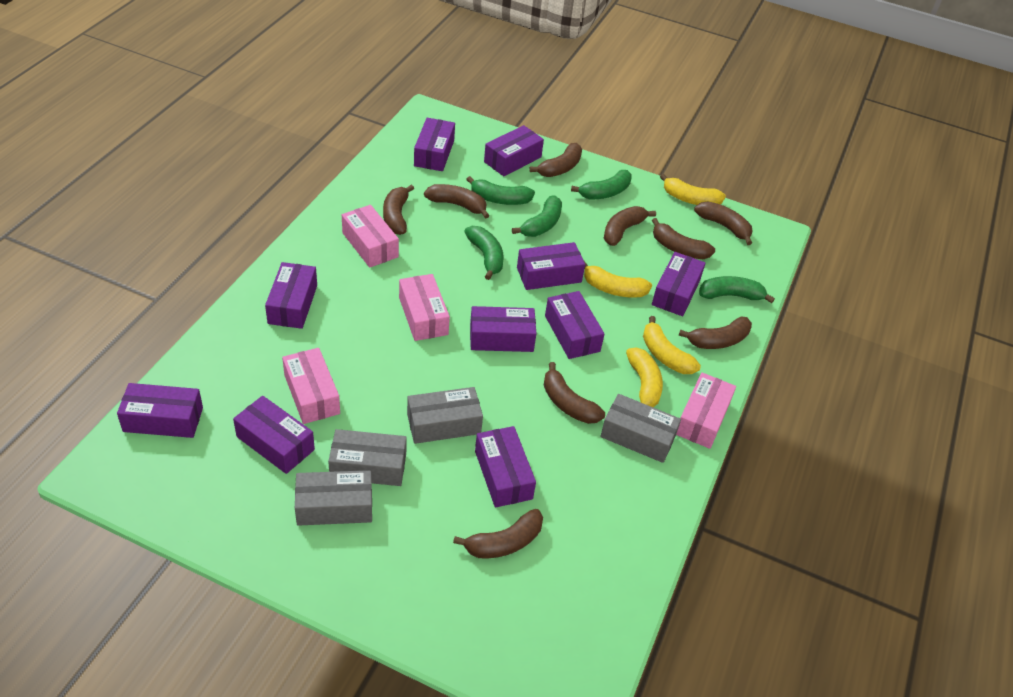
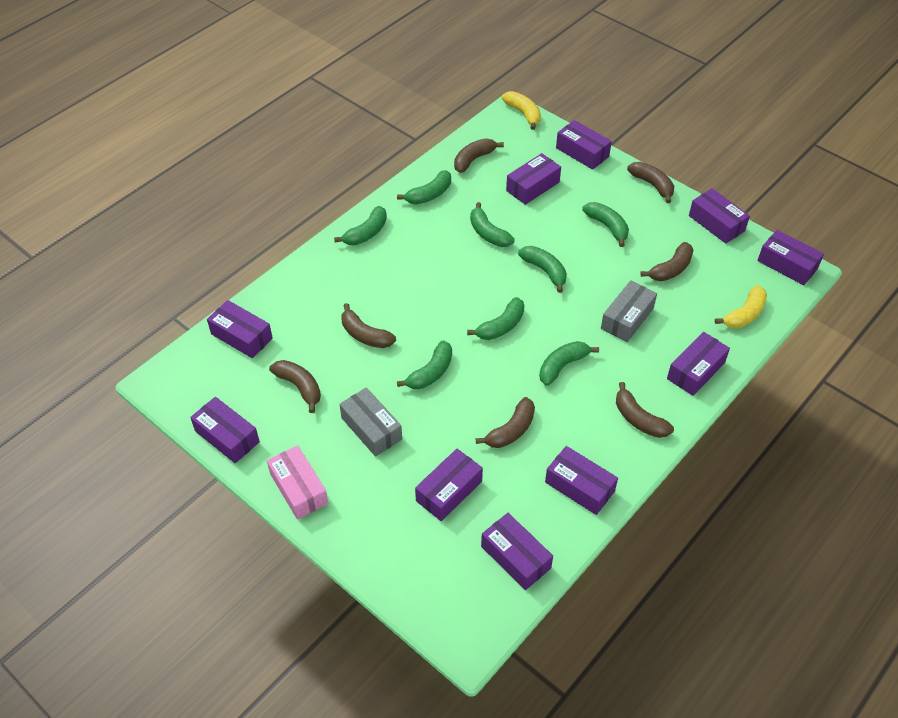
brown banana: 9 -> 7
green banana: 5 -> 8
grey box: 4 -> 2
pink box: 4 -> 1
yellow banana: 4 -> 2

